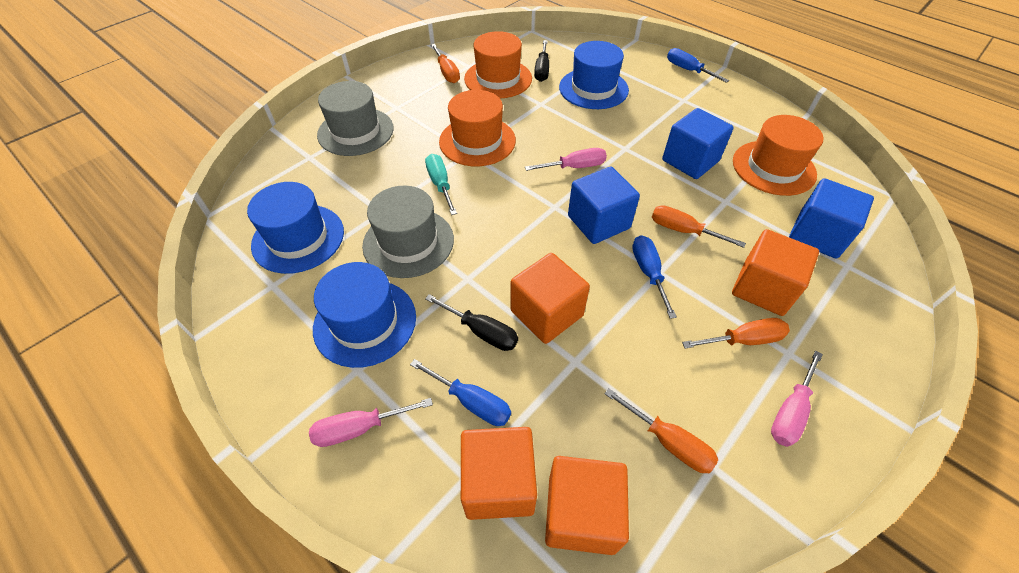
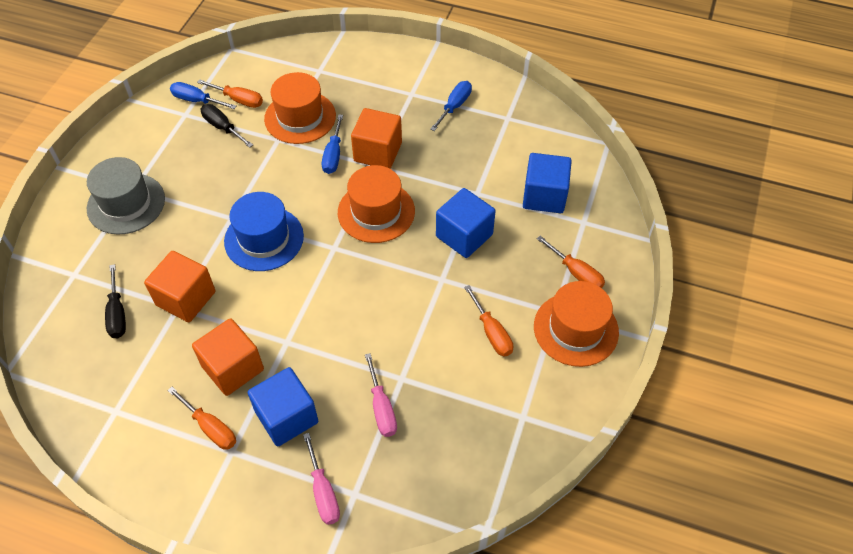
blue hat: 3 -> 1
grey hat: 2 -> 1
orange cube: 4 -> 3
pink screwdriver: 3 -> 2
turquoise screwdriver: 1 -> 0

